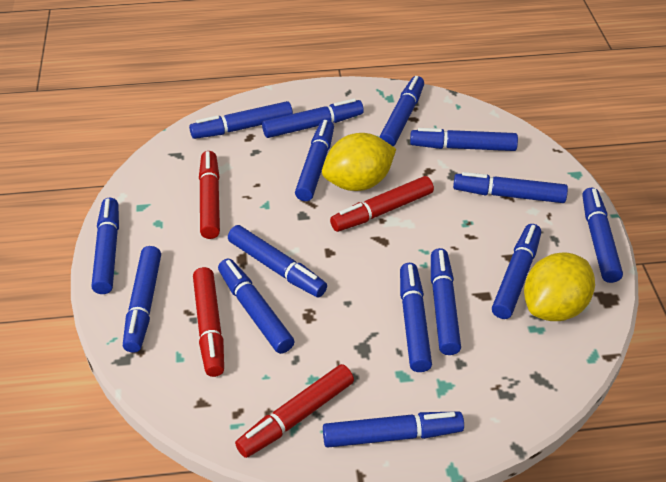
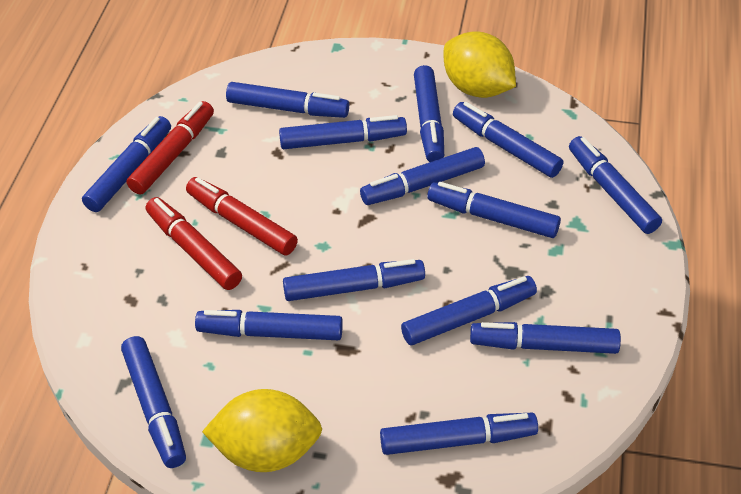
blue marker: 15 -> 14
red marker: 4 -> 3

